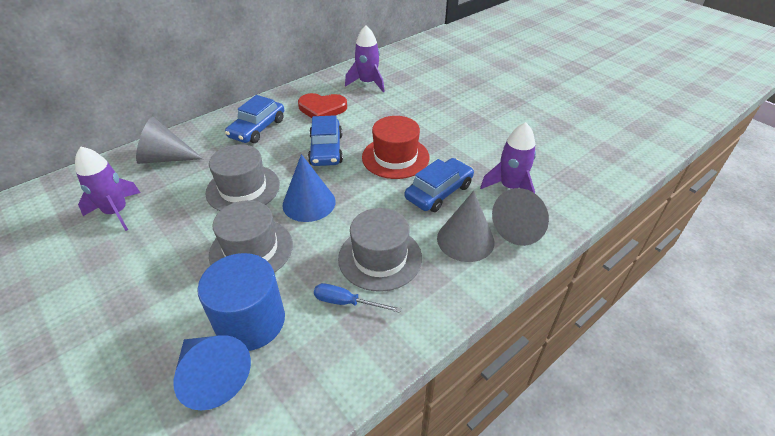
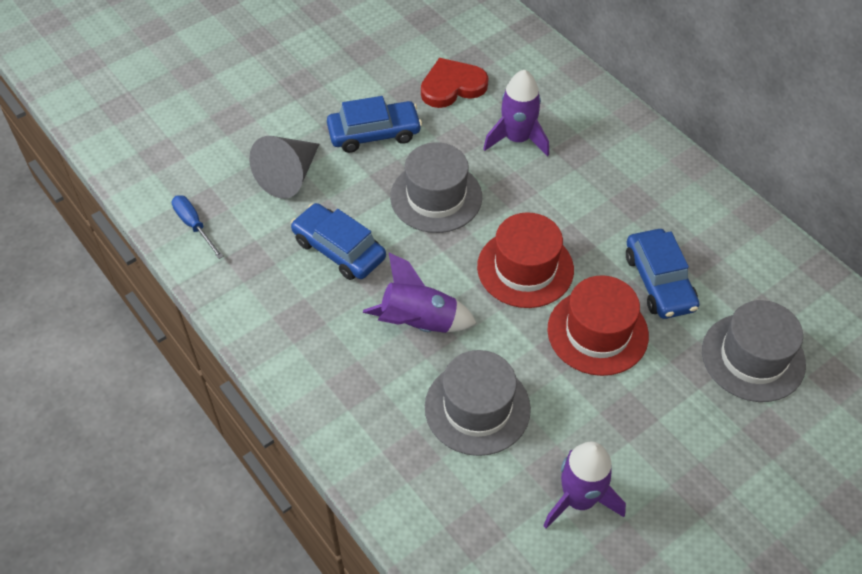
blue cone: 2 -> 0
blue cylinder: 1 -> 0
grey cone: 3 -> 1
red hat: 1 -> 2

